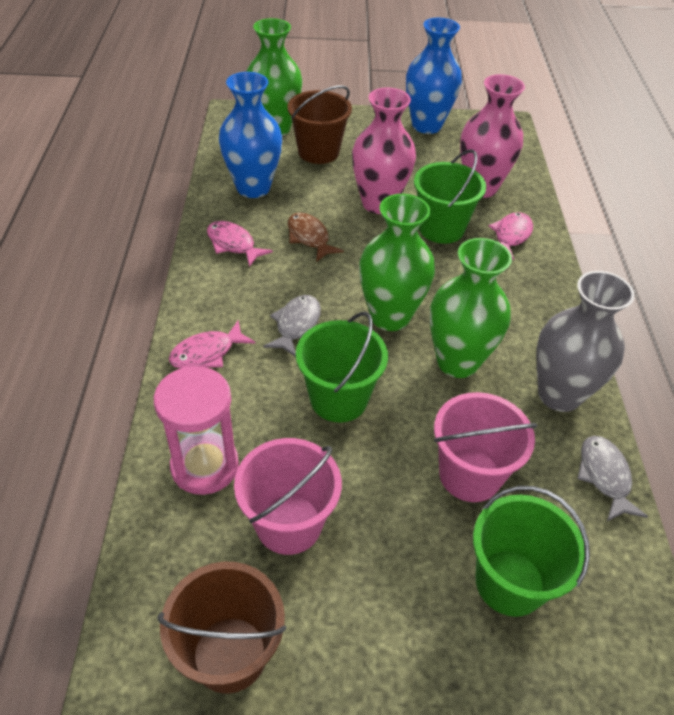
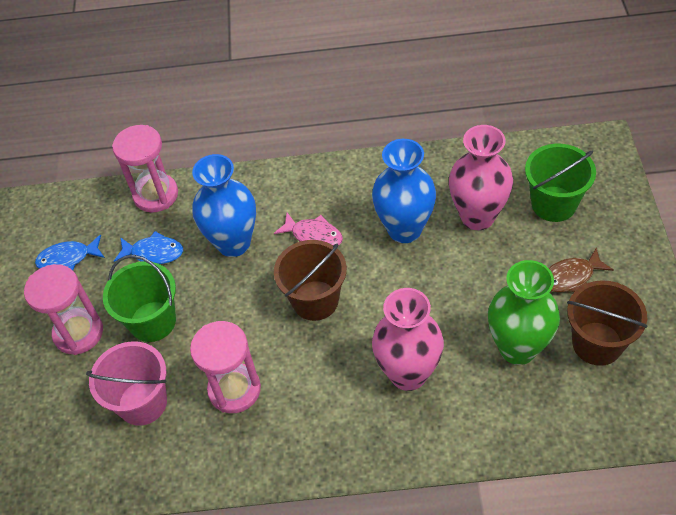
blue fish: 0 -> 2
green bucket: 3 -> 2
green vase: 3 -> 1
grey fish: 2 -> 0
grey vase: 1 -> 0
pink bucket: 2 -> 1
pink fish: 3 -> 1
pink hourglass: 1 -> 3

